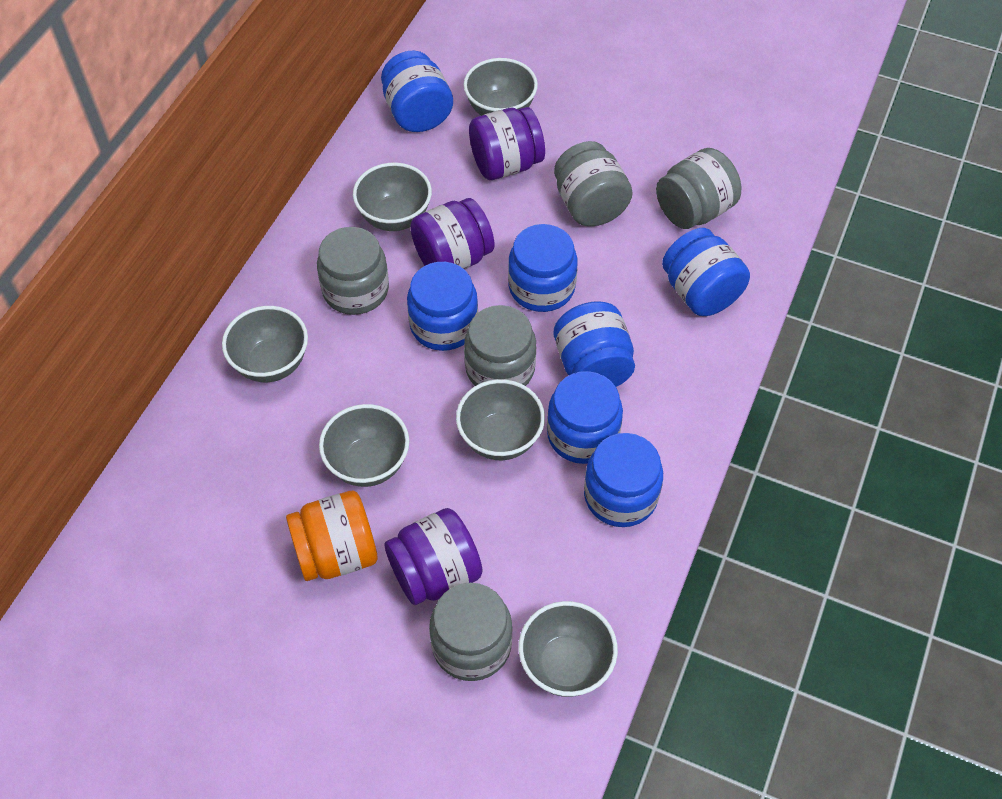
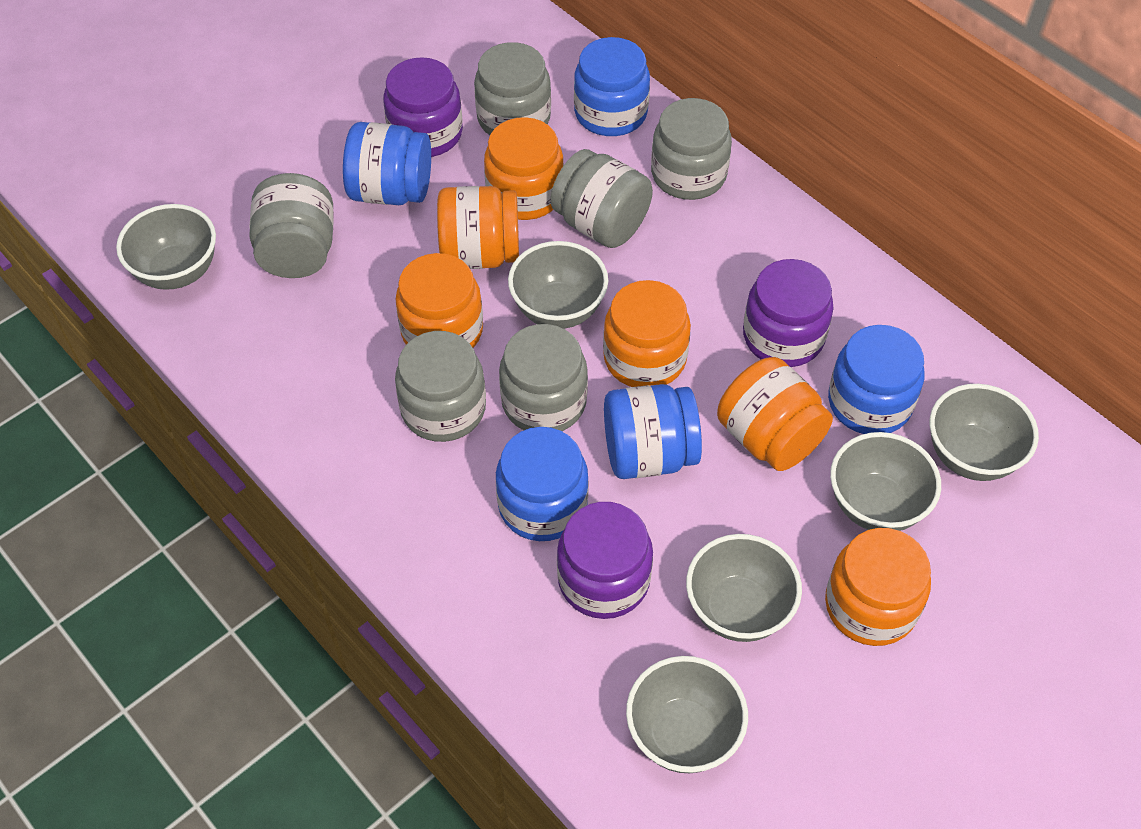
blue jar: 7 -> 5
grey jar: 5 -> 6
orange jar: 1 -> 6

